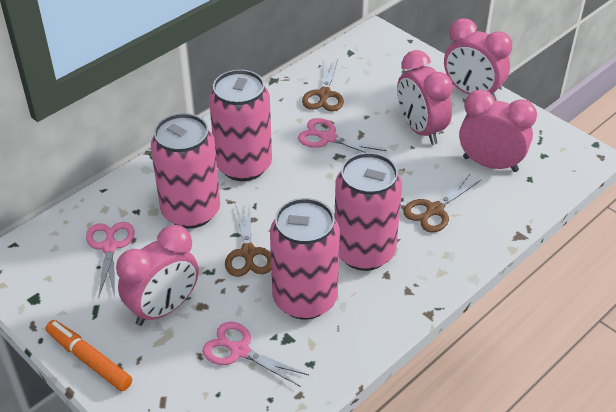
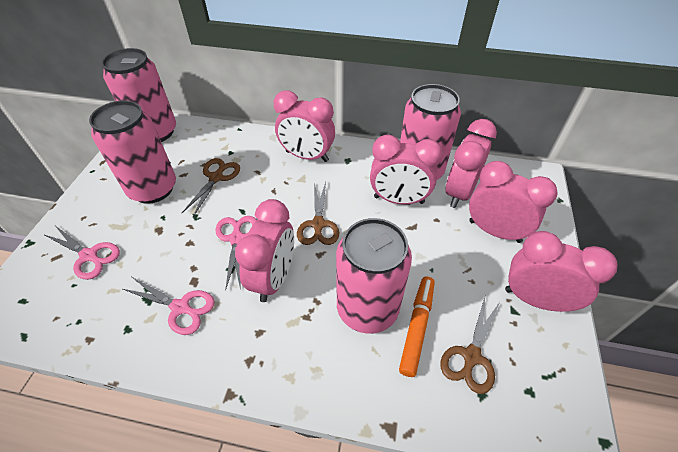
pink clock: 4 -> 6

